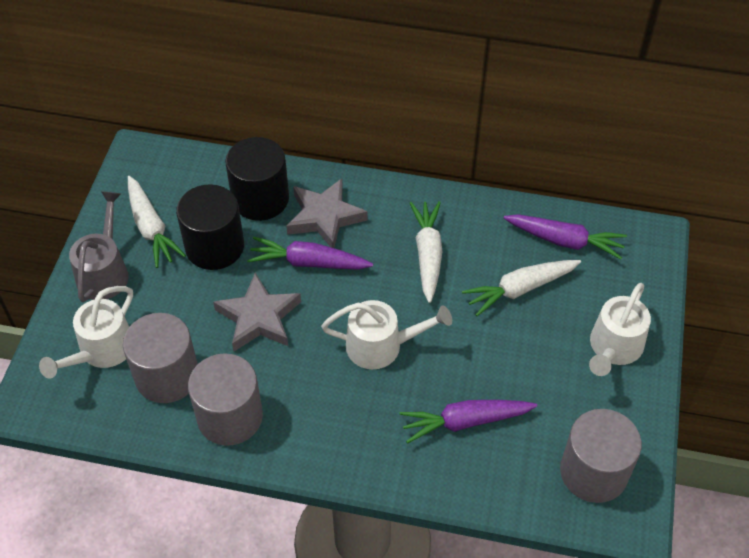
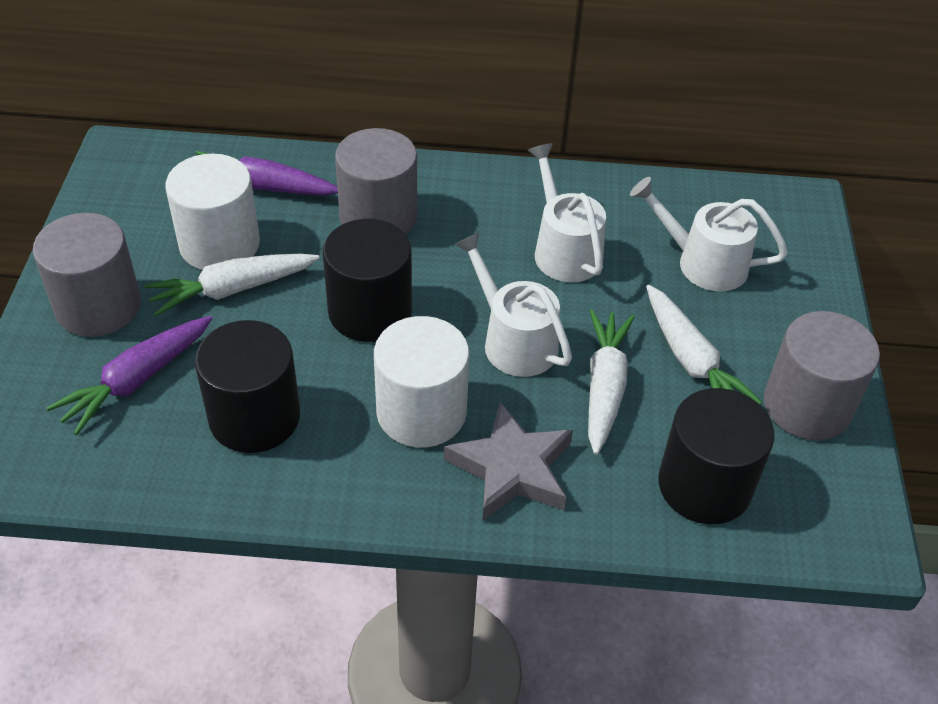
black cylinder: 2 -> 3
grey star: 2 -> 1
grey watering can: 1 -> 0
purple carrot: 3 -> 2
white cylinder: 0 -> 2

